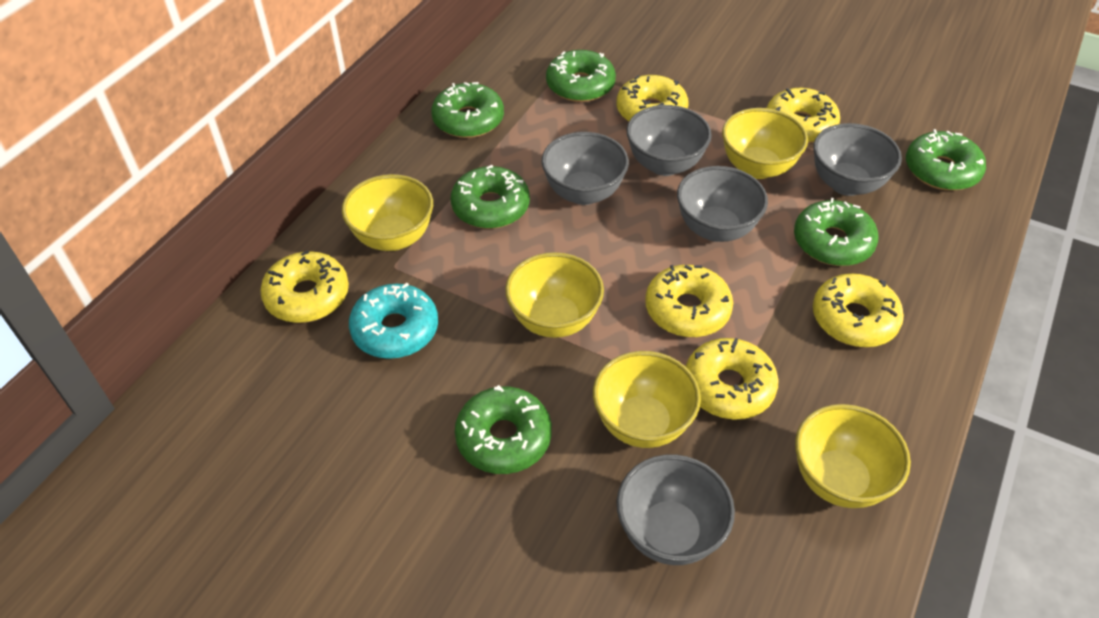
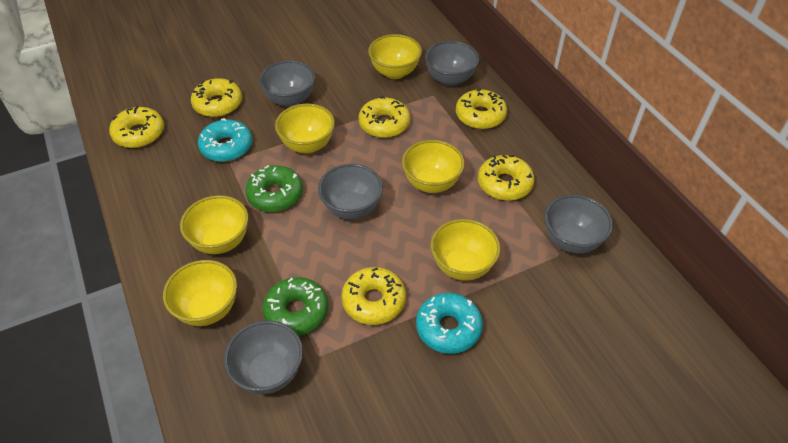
green donut: 6 -> 2
turquoise donut: 1 -> 2
yellow bowl: 5 -> 6

